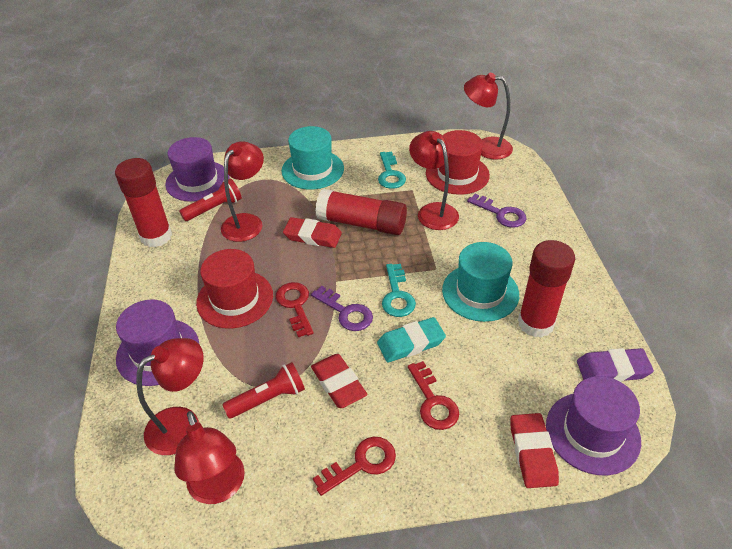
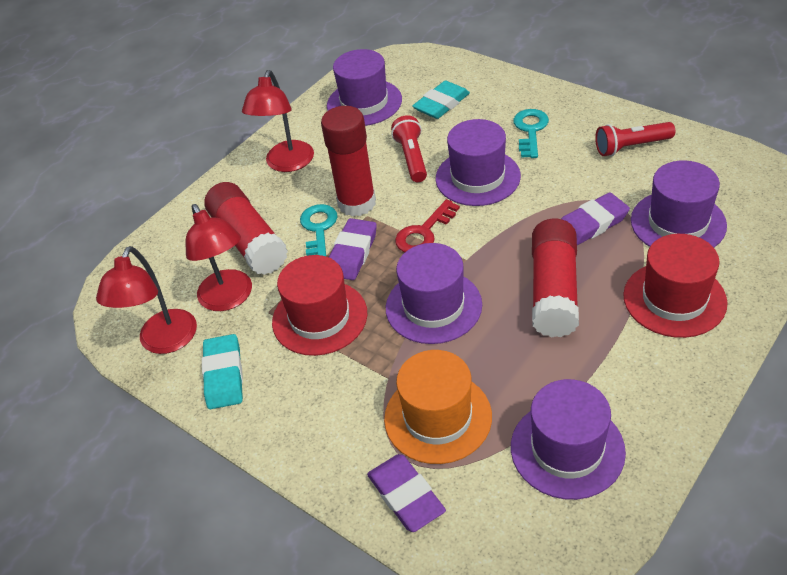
orange hat: 0 -> 1
purple eraser: 1 -> 3
purple hat: 3 -> 5
purple key: 2 -> 0
red eraser: 3 -> 0
red key: 3 -> 1
red lamp: 5 -> 3
turquoise eraser: 1 -> 2
turquoise hat: 2 -> 0

